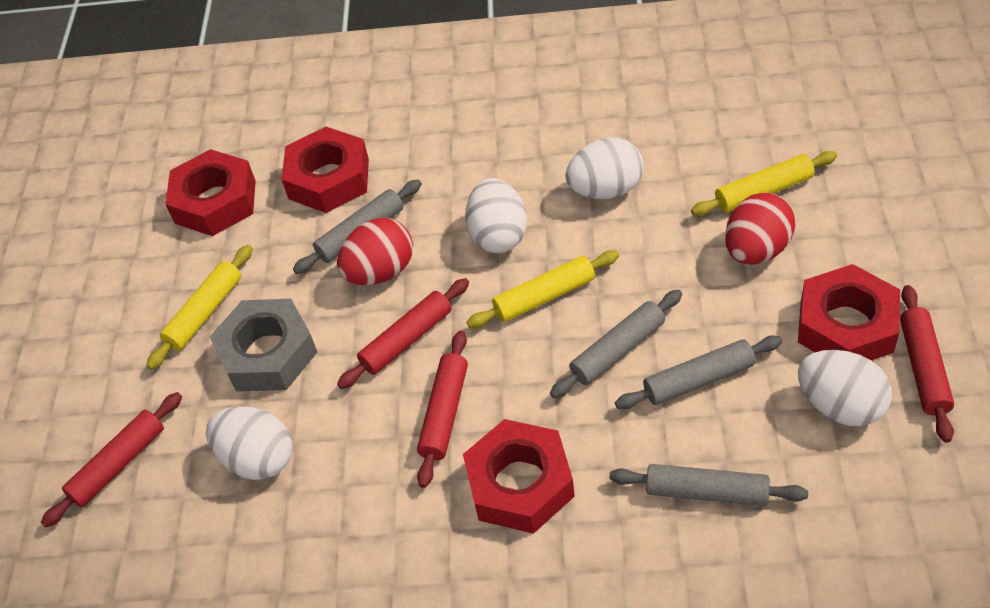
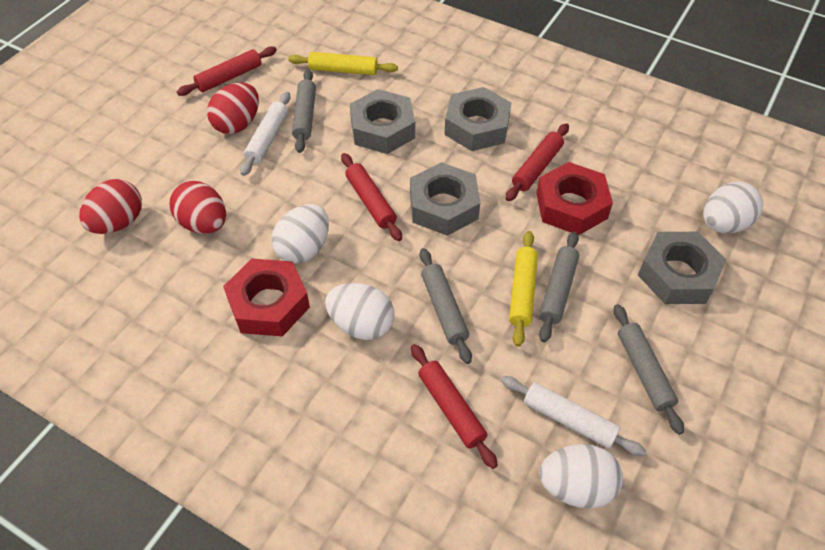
grey nut: 1 -> 4
red egg: 2 -> 3
red nut: 4 -> 2
white rolling pin: 0 -> 2
yellow rolling pin: 3 -> 2

